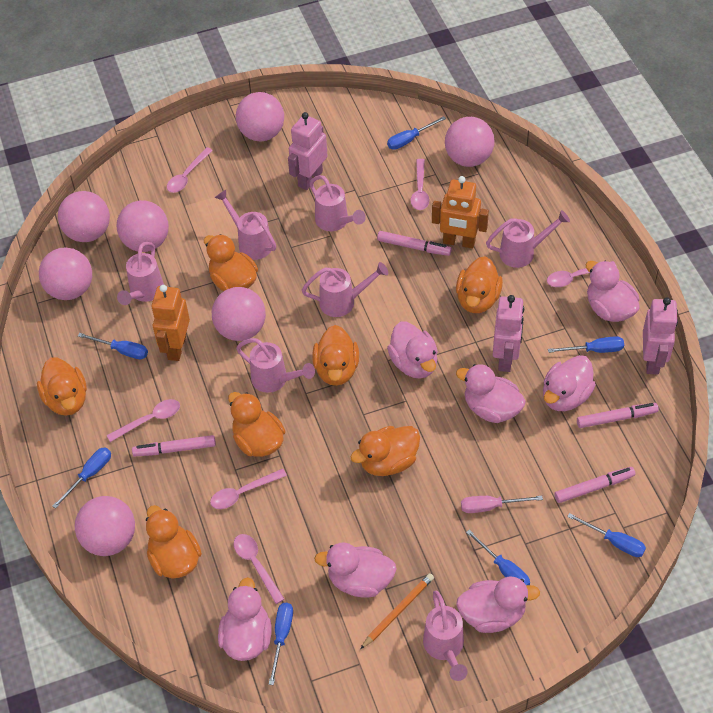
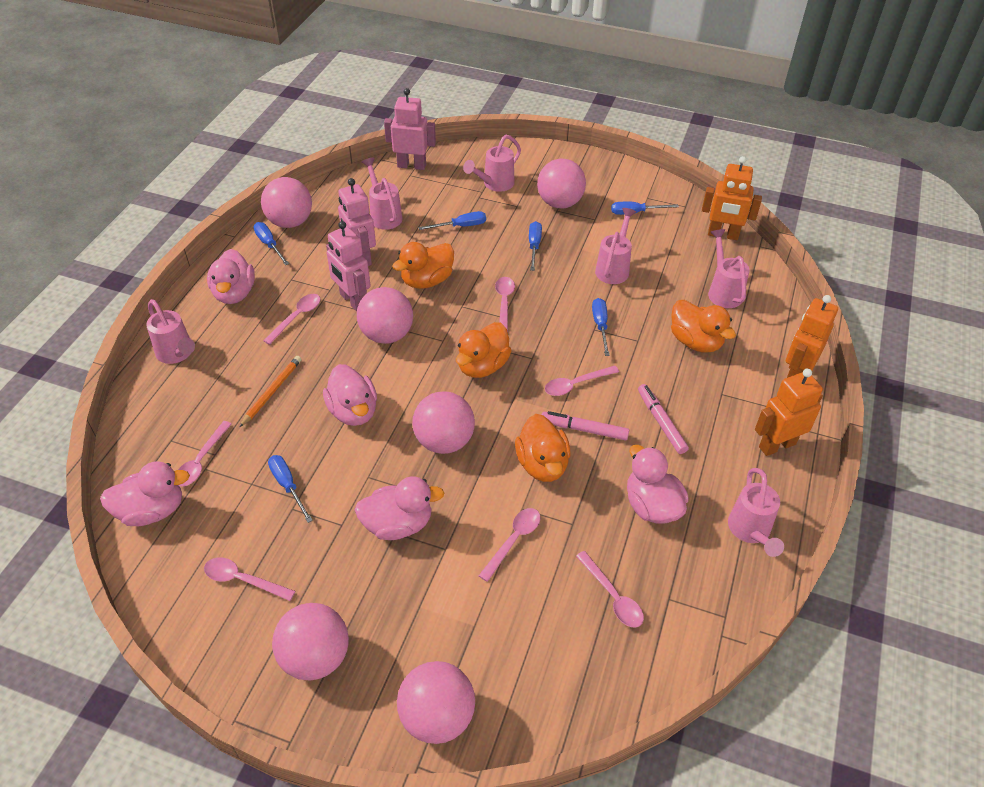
blue screwdriver: 7 -> 6
orange duck: 7 -> 4
orange robot: 2 -> 3
pink ball: 7 -> 6
pink duck: 7 -> 5
pink marker: 4 -> 2
pink screwdriver: 1 -> 0
pink spoon: 6 -> 7
pink watering can: 7 -> 6

